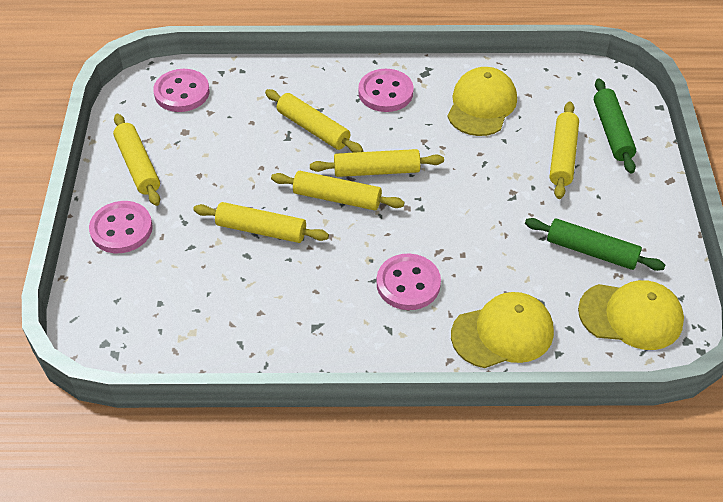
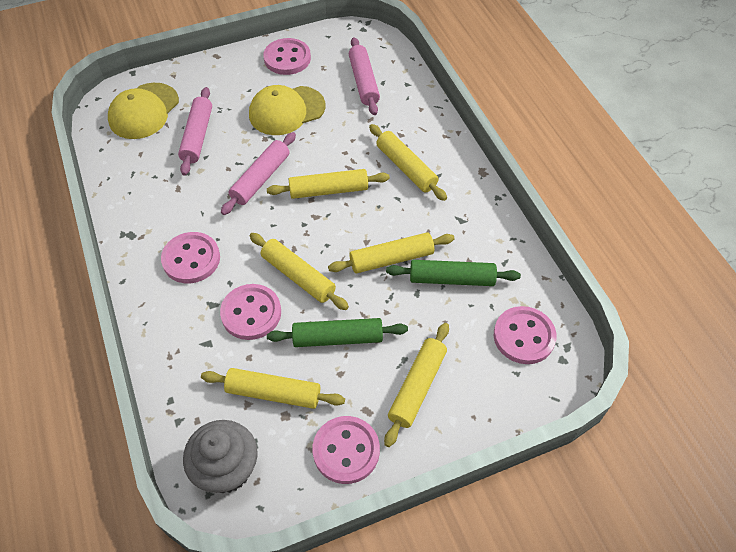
grey cupcake: 0 -> 1
pink button: 4 -> 5
pink rolling pin: 0 -> 3
yellow cap: 3 -> 2

